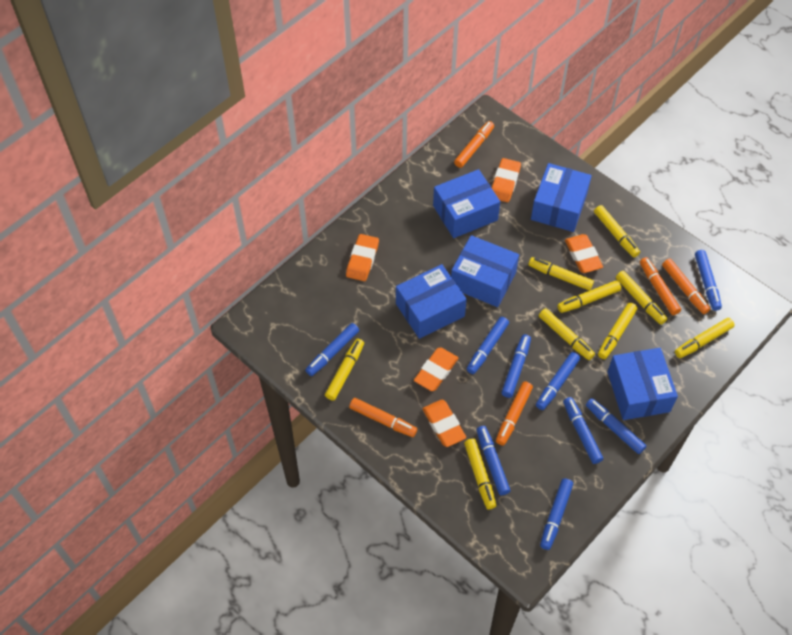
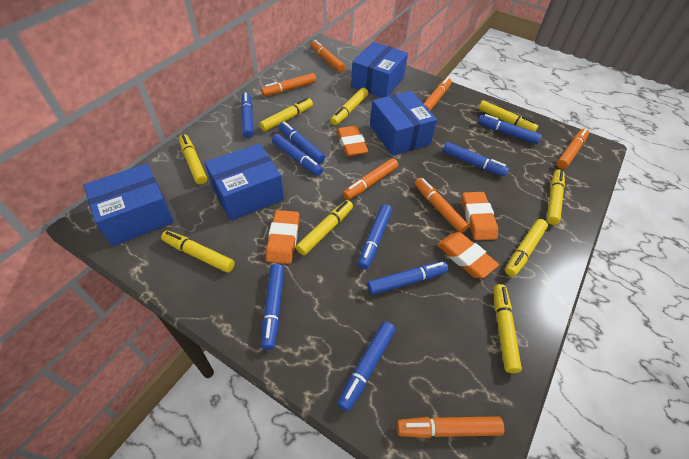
blue box: 5 -> 4
orange eraser: 5 -> 4
orange marker: 5 -> 7

